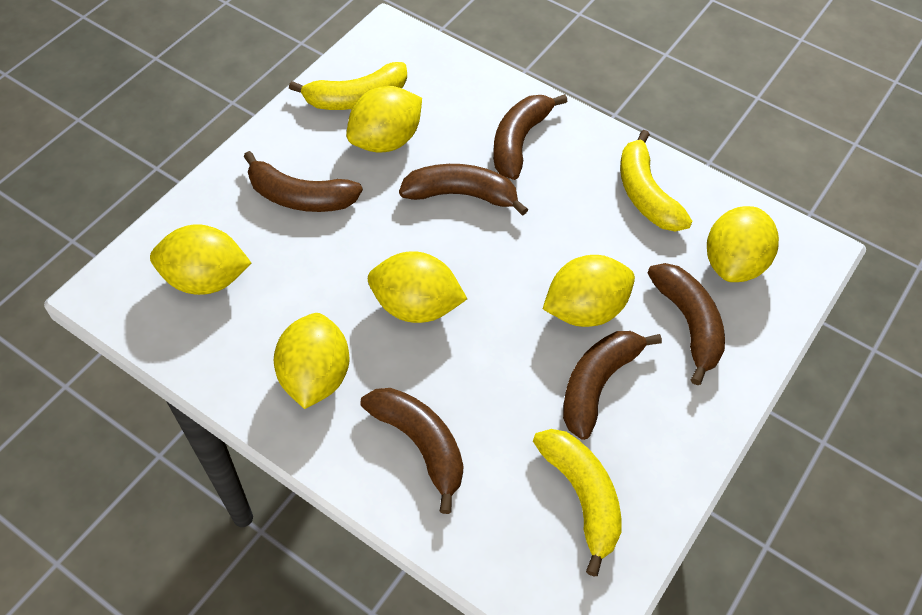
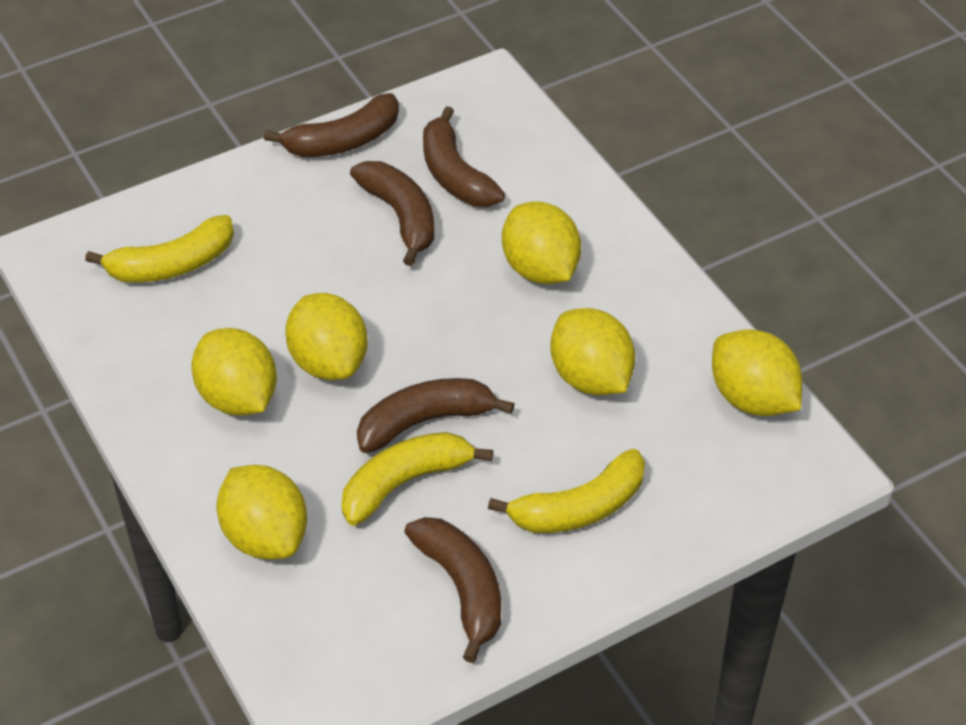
brown banana: 6 -> 5

